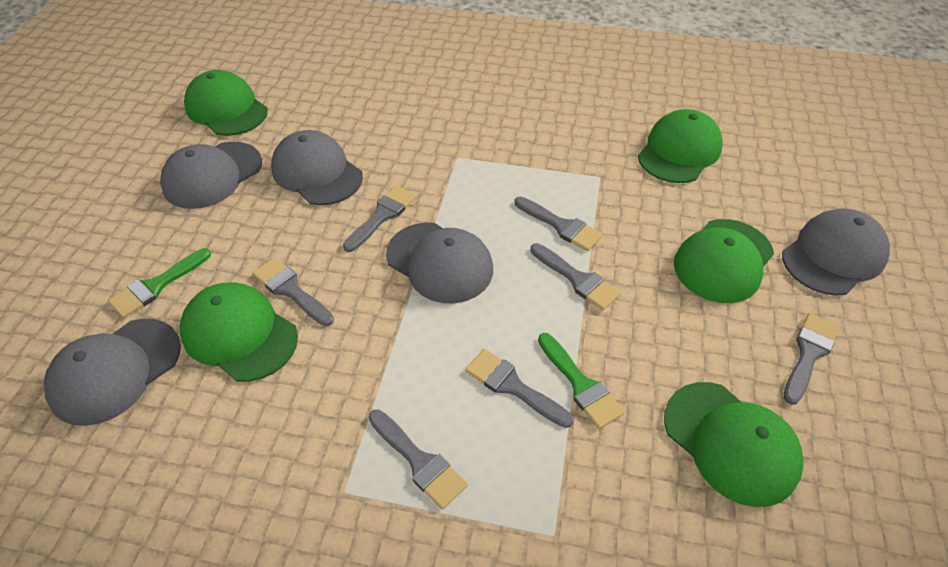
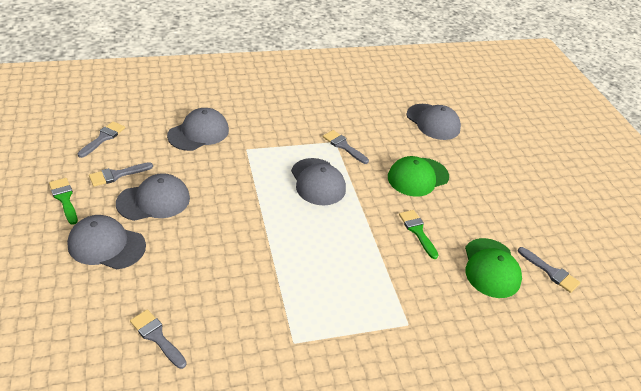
green cap: 5 -> 2
grey brush: 7 -> 5

